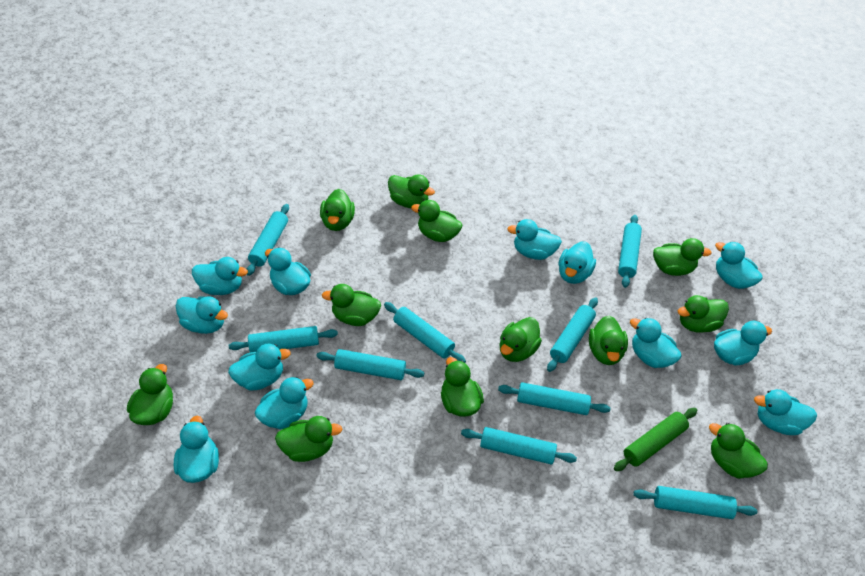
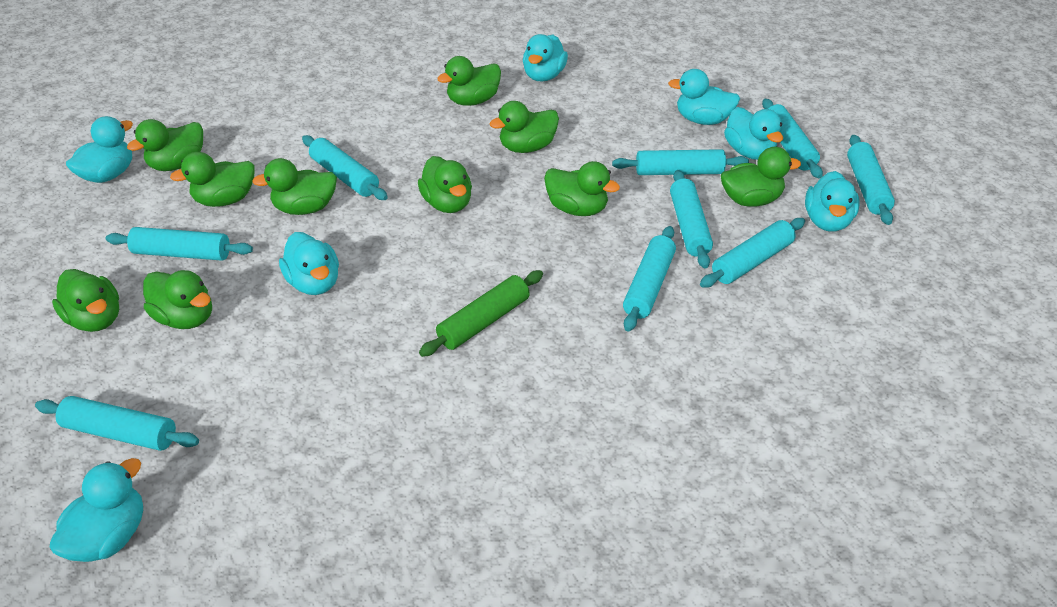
green duck: 12 -> 10
turquoise duck: 12 -> 7

